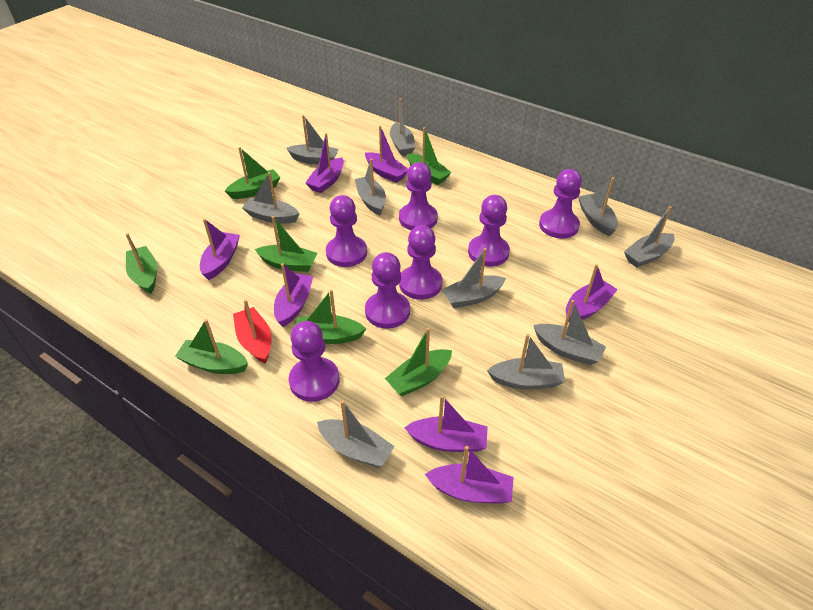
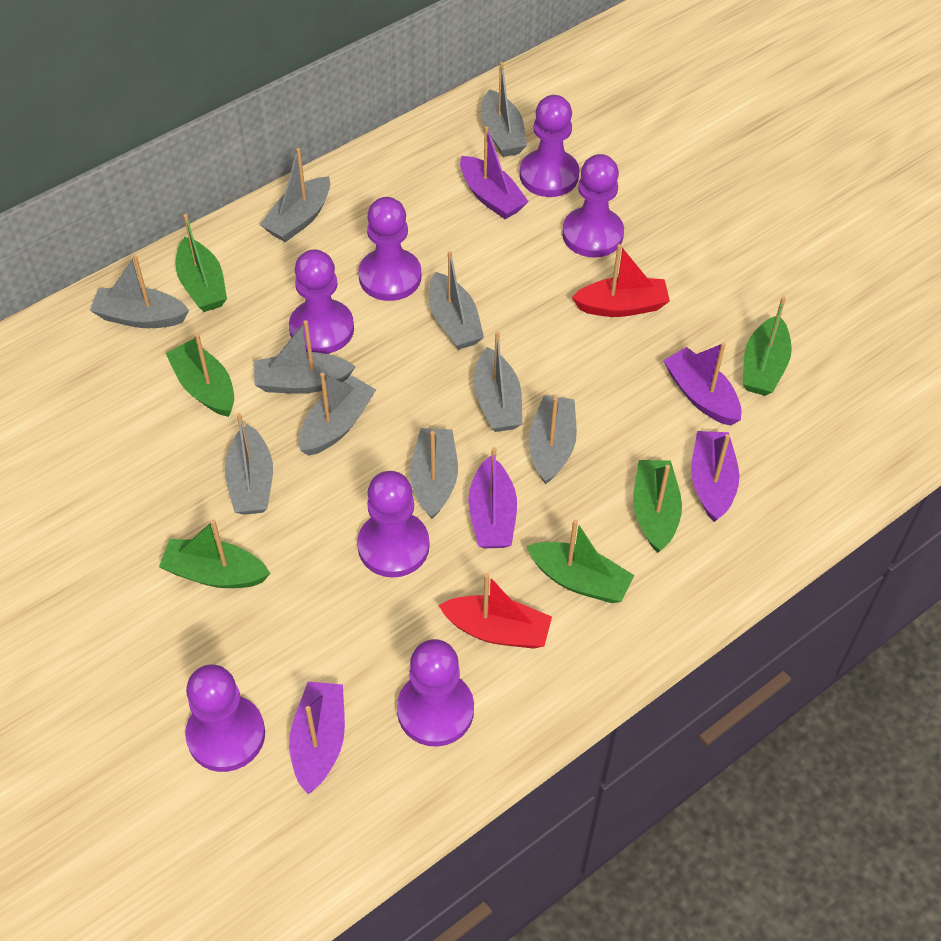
green boat: 7 -> 6
purple boat: 7 -> 5
red boat: 1 -> 2

